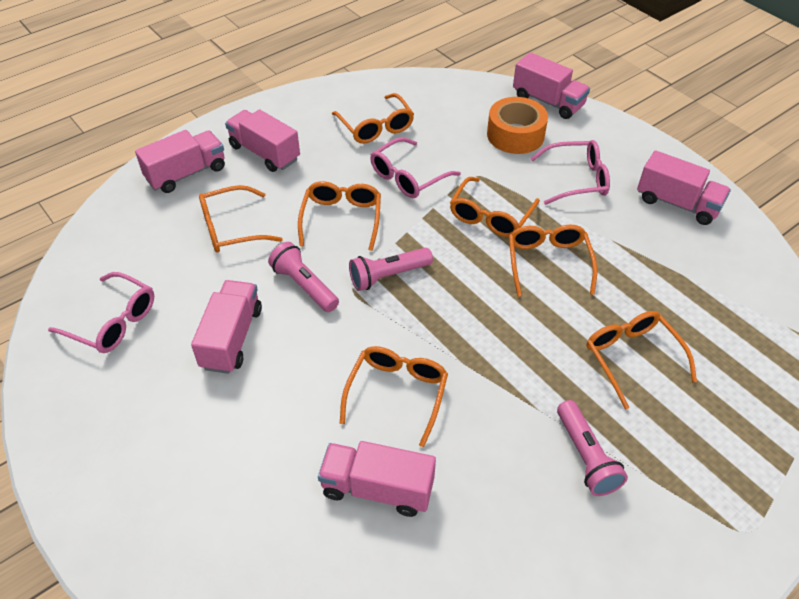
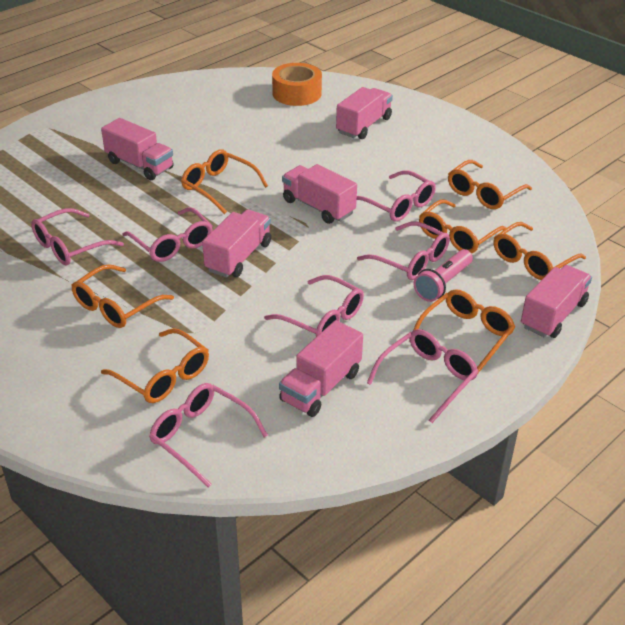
pink flashlight: 3 -> 1
pink glasses: 3 -> 7

